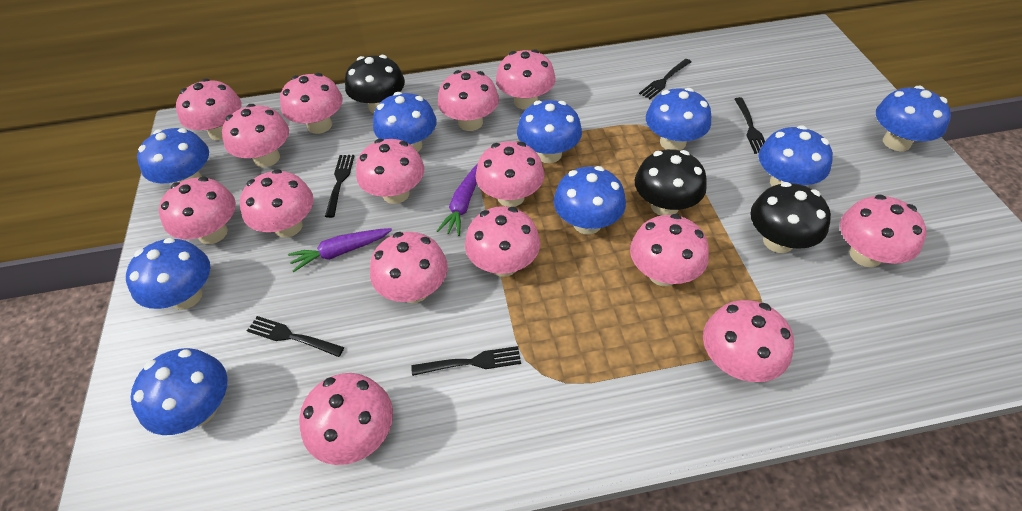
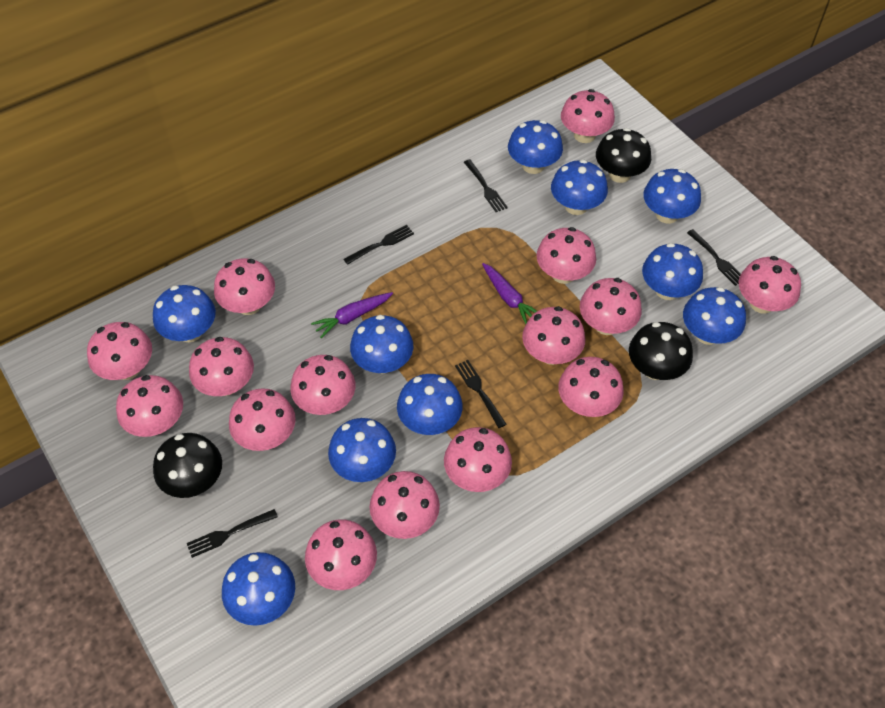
blue mushroom: 9 -> 10

